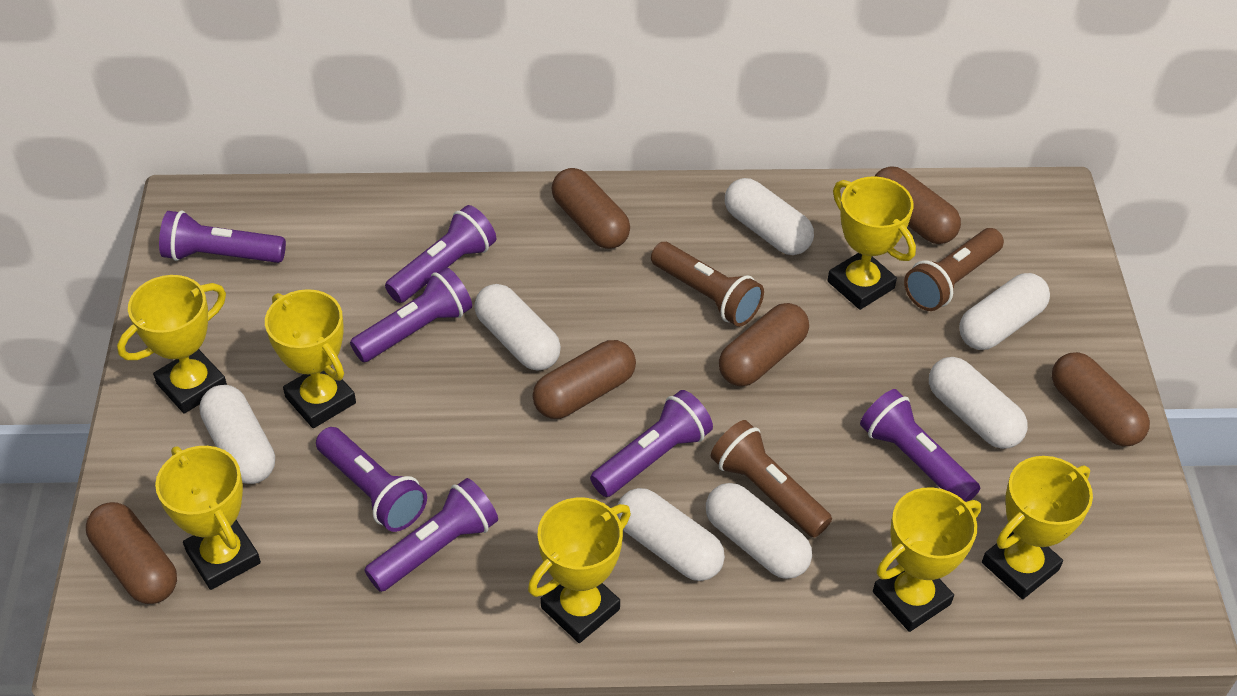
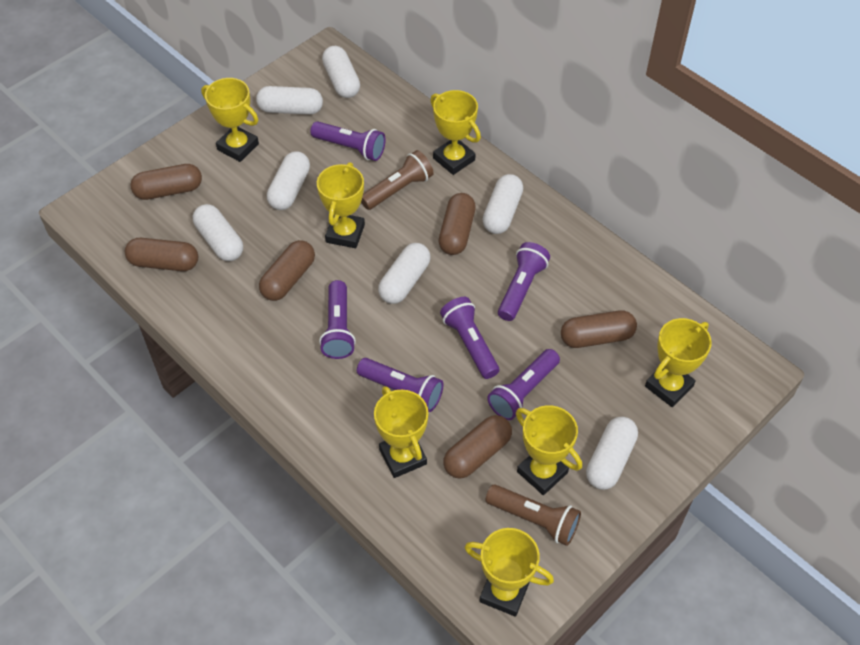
brown flashlight: 3 -> 2
purple flashlight: 7 -> 6

